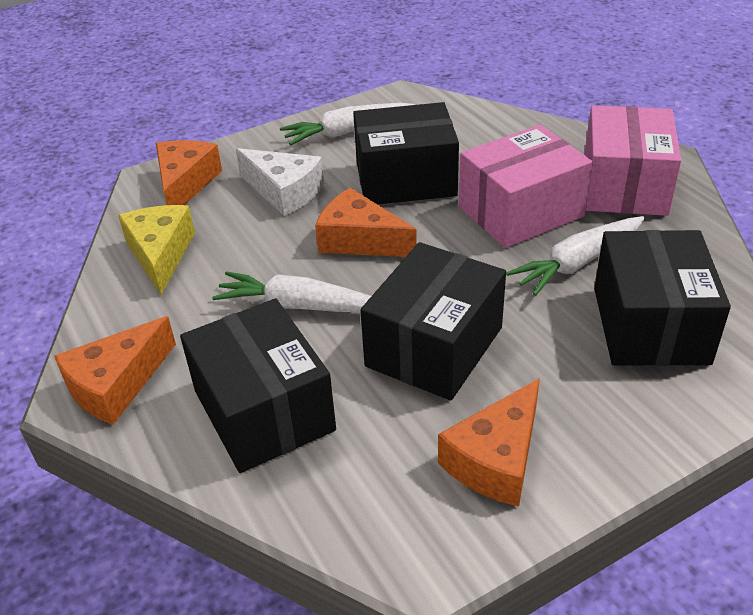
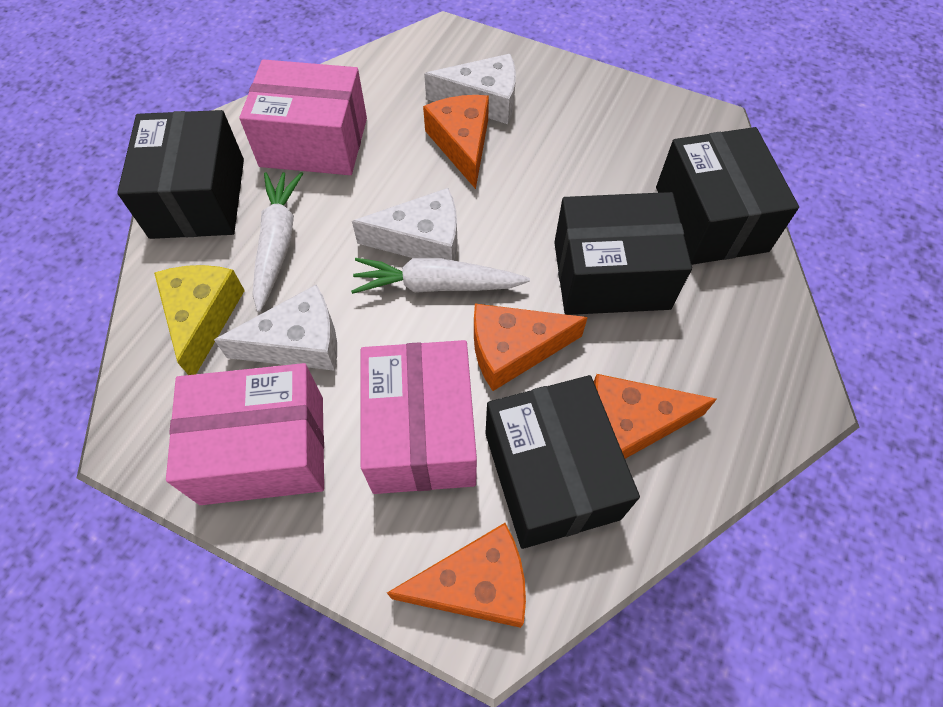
pink box: 2 -> 3
white carrot: 3 -> 2
white cheese: 1 -> 3

